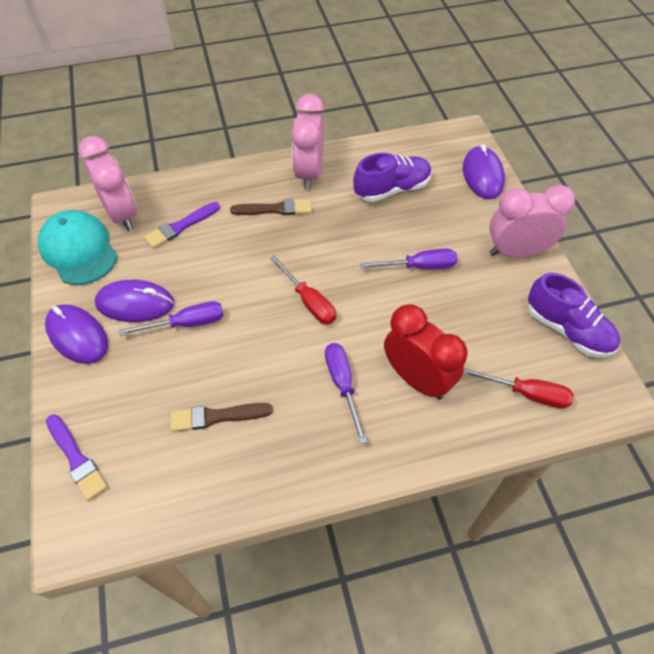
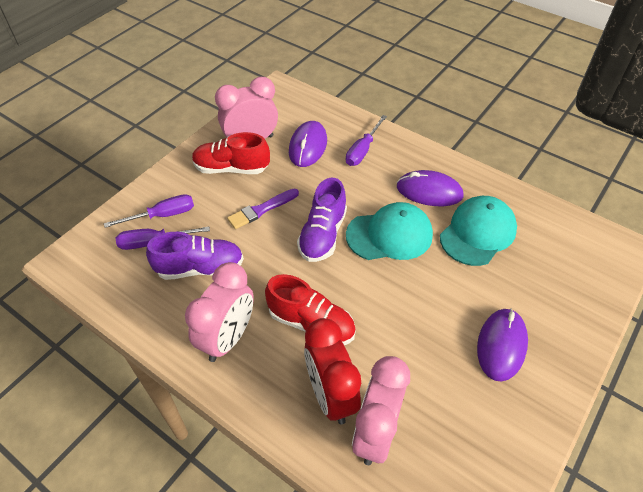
brown brush: 2 -> 0
purple brush: 2 -> 1
red screwdriver: 2 -> 0
red shoe: 0 -> 2
turquoise cap: 1 -> 2

